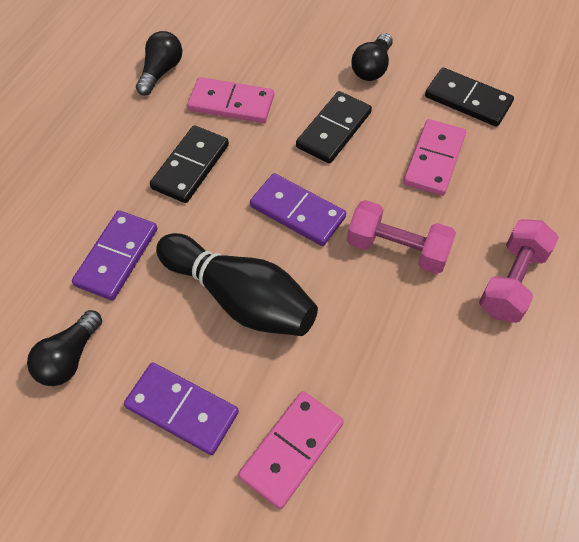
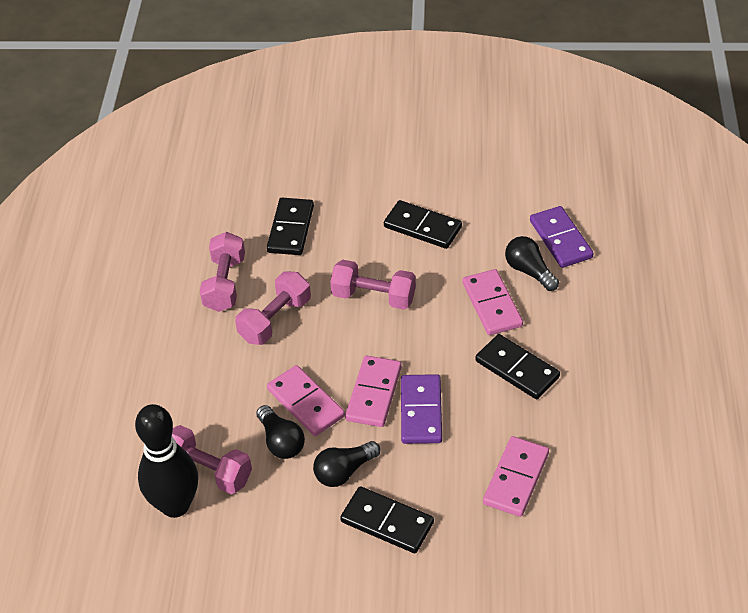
black domino: 3 -> 4
pink domino: 3 -> 4
pink dumbbell: 2 -> 4
purple domino: 3 -> 2

